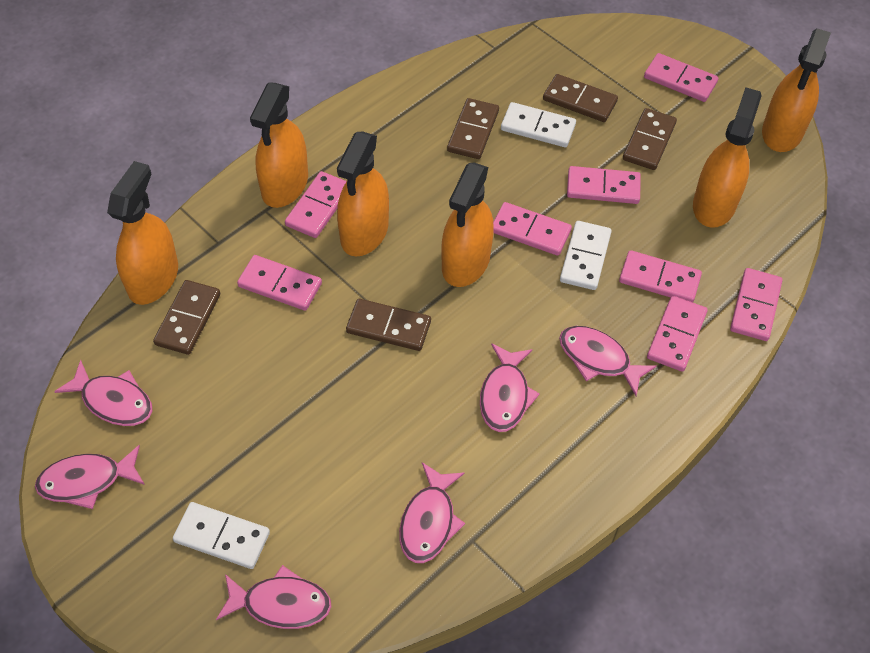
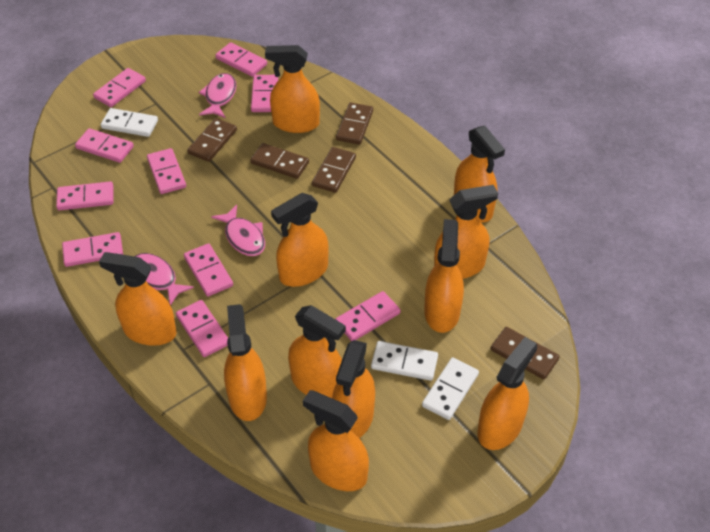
orange spray bottle: 6 -> 11
pink domino: 8 -> 10
pink fish: 6 -> 3

